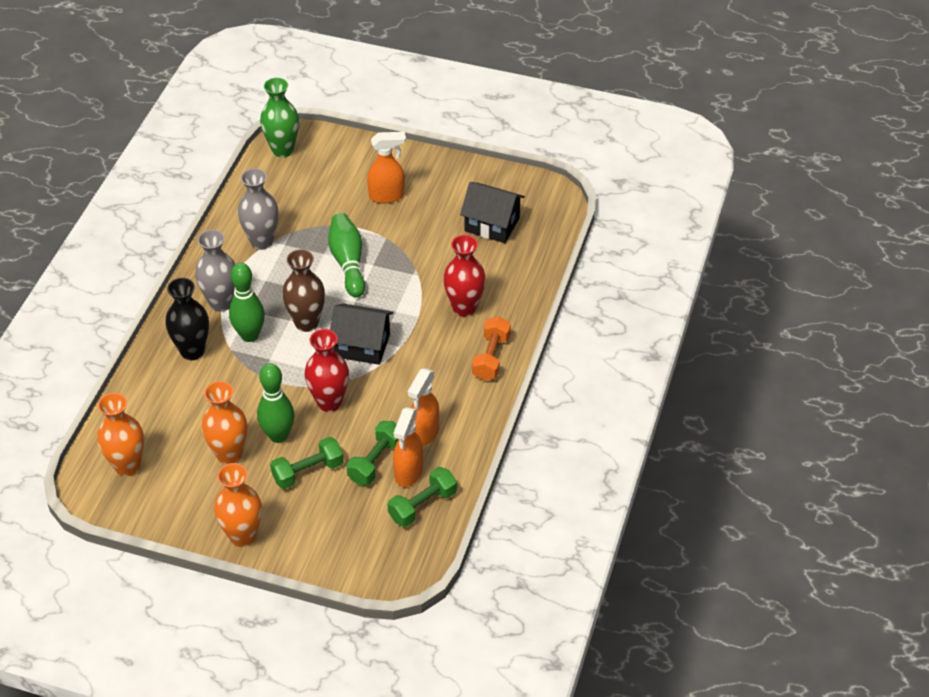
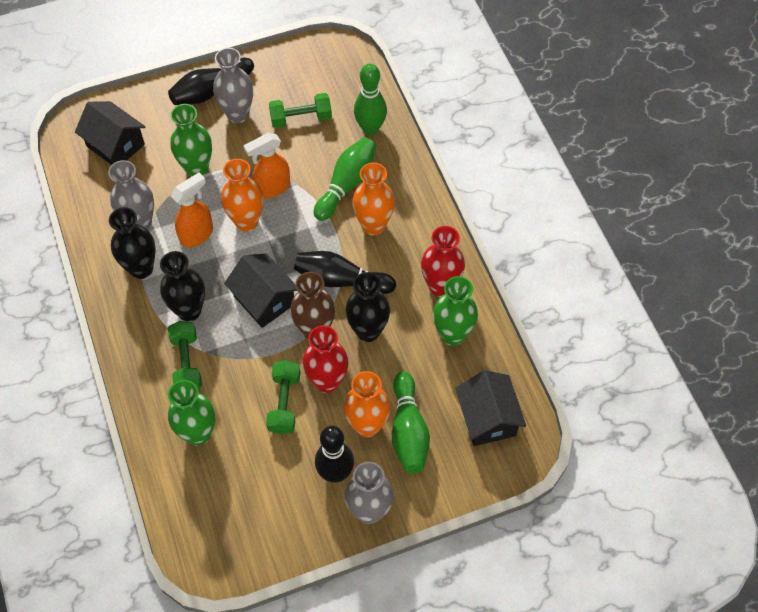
black bowling pin: 0 -> 3
black house: 2 -> 3
black vase: 1 -> 3
green vase: 1 -> 3
grey vase: 2 -> 3
orange dumbbell: 1 -> 0
orange spray bottle: 3 -> 2

